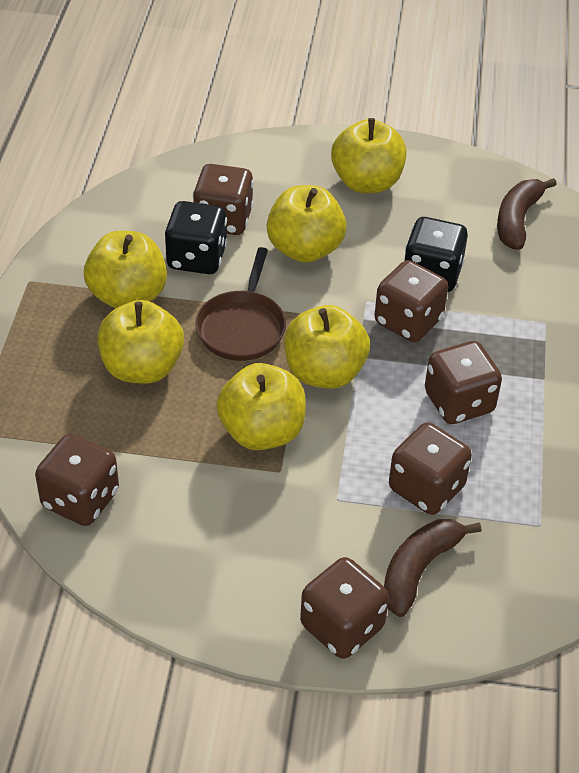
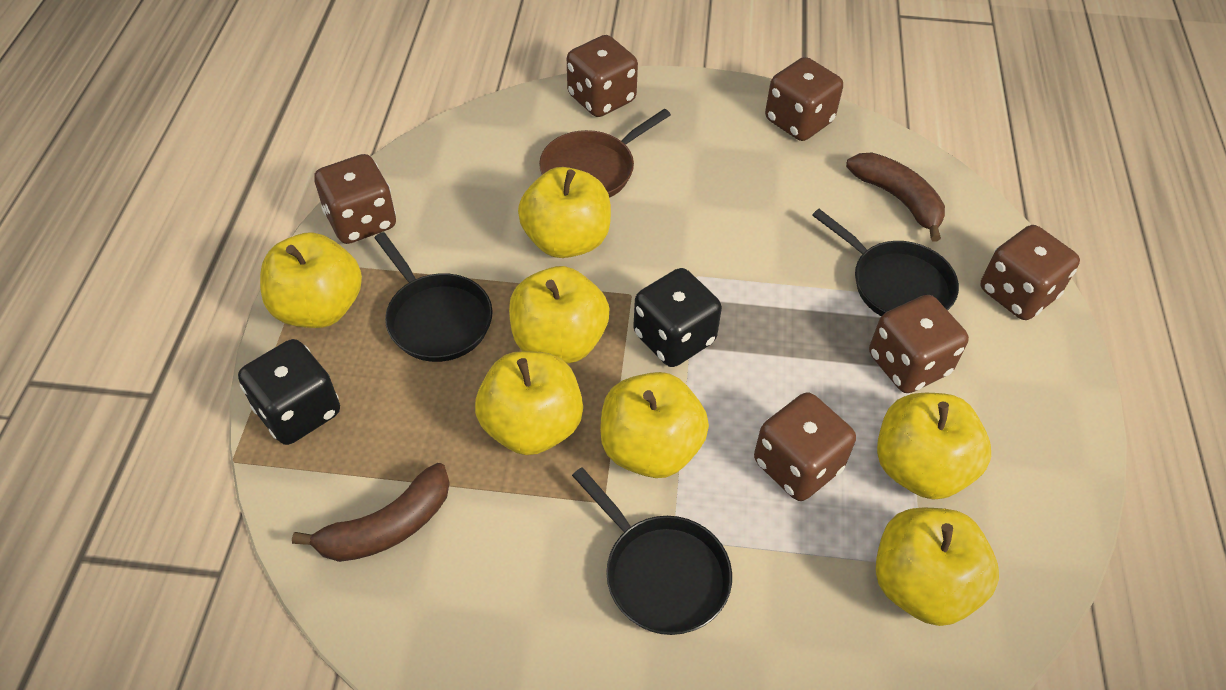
black pan: 0 -> 3
yellow apple: 6 -> 7

